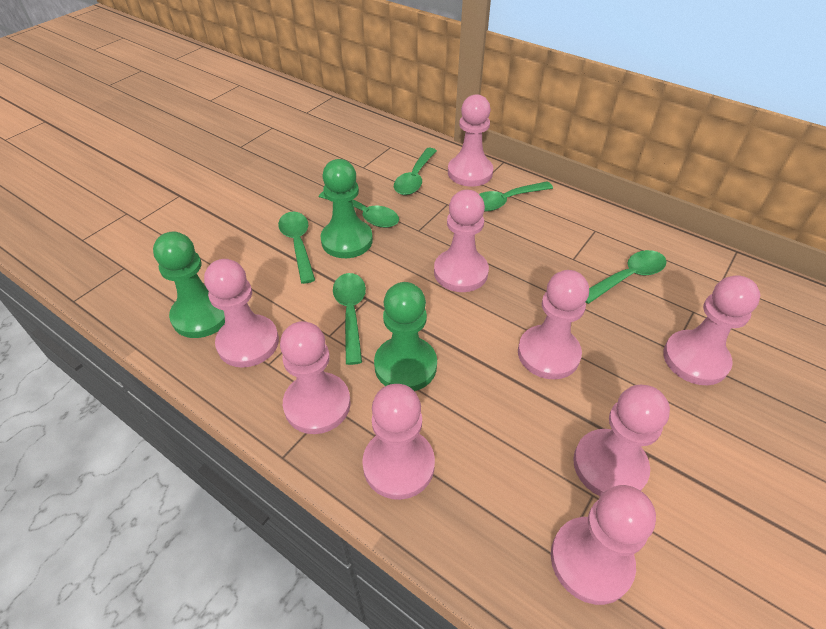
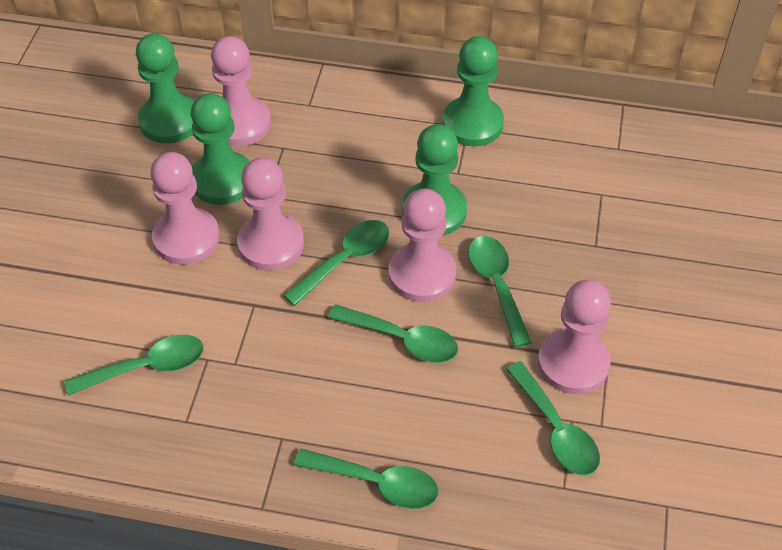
green pawn: 3 -> 4
pink pawn: 9 -> 5

